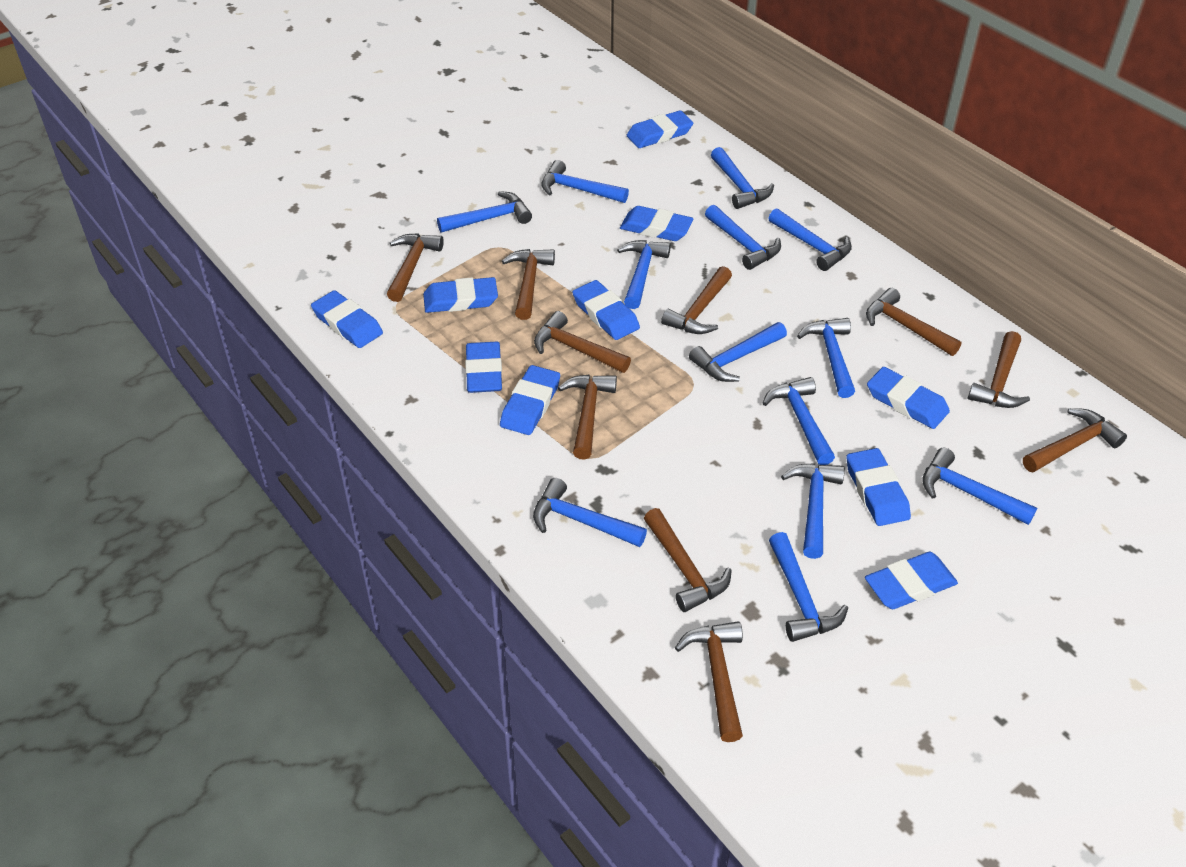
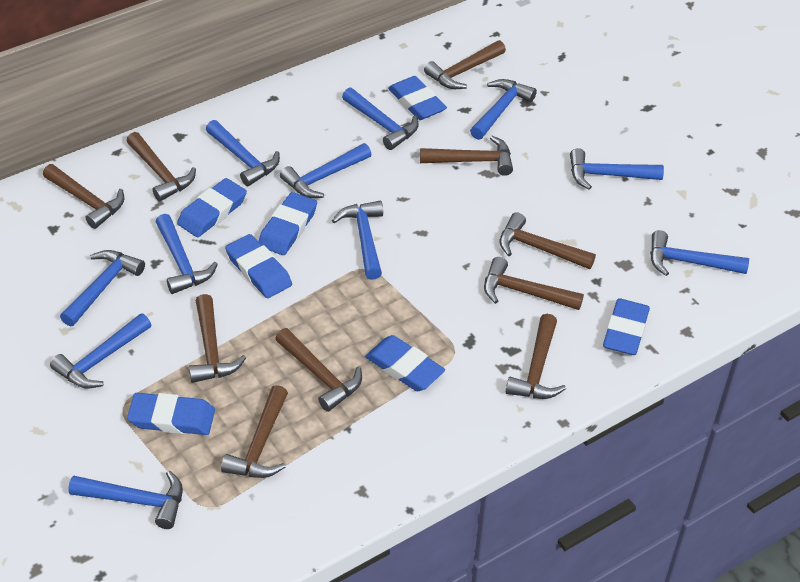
blue eraser: 10 -> 7
blue hammer: 13 -> 11

